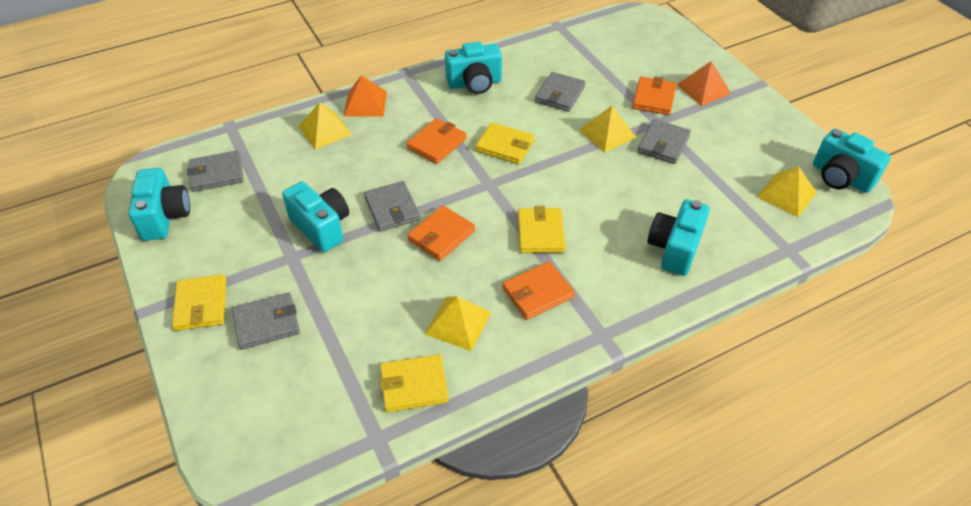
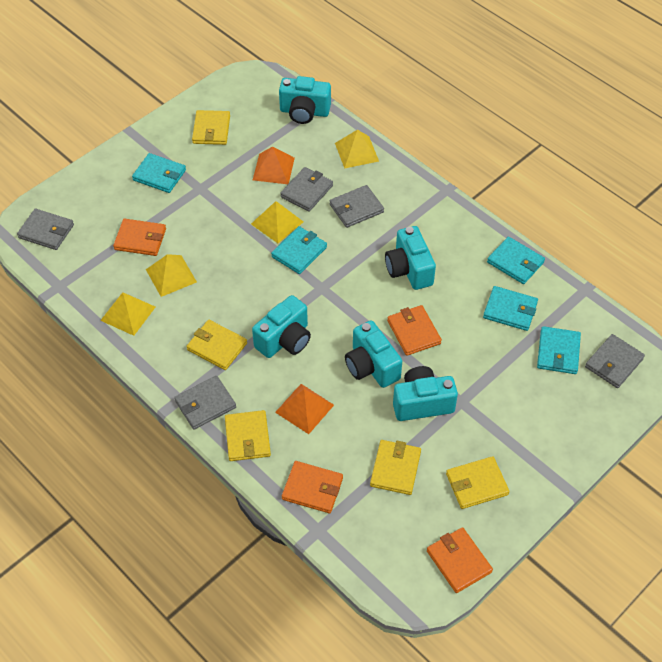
turquoise wallet: 0 -> 5
yellow wallet: 4 -> 5

